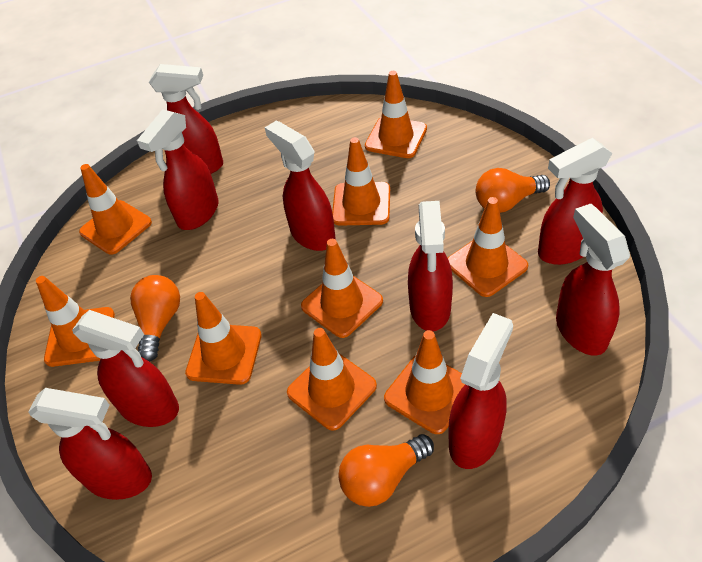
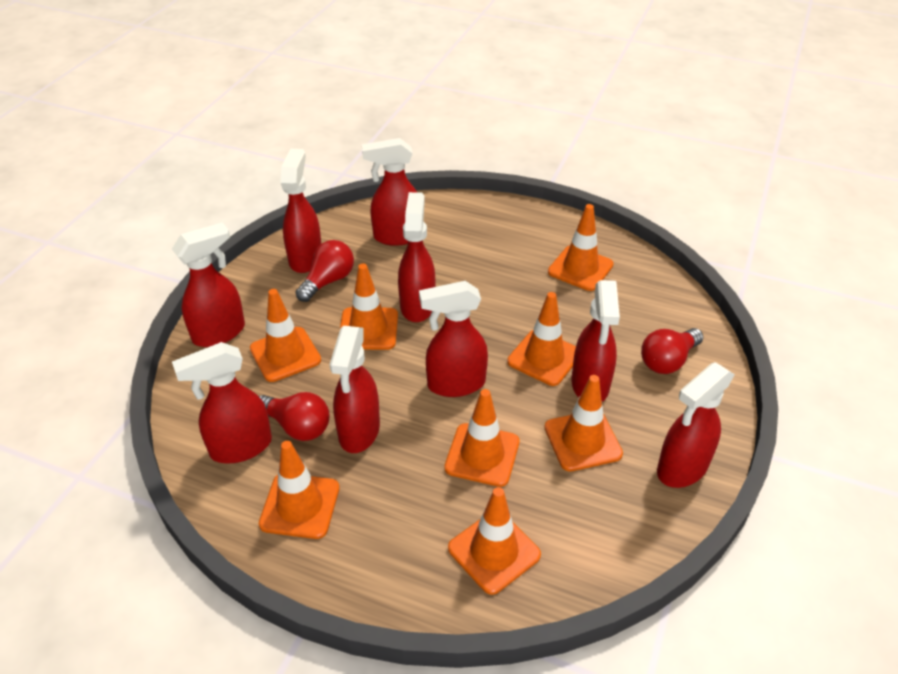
orange light bulb: 3 -> 0
orange traffic cone: 9 -> 8
red light bulb: 0 -> 3

